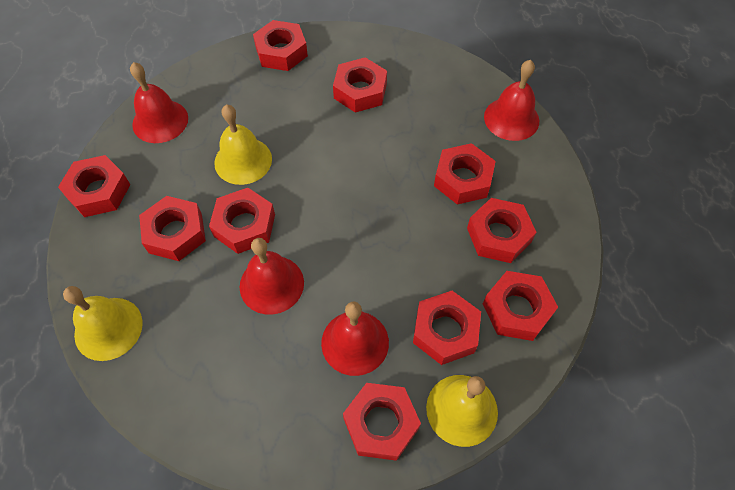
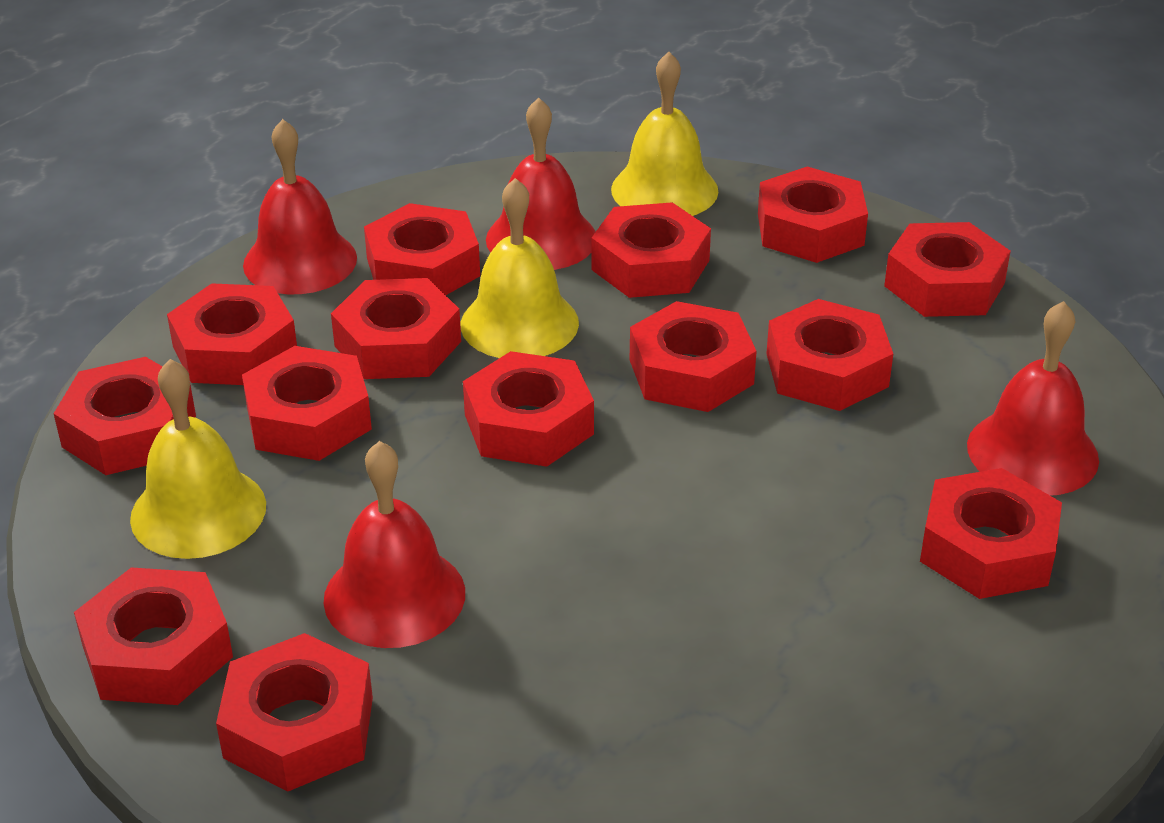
red nut: 10 -> 14

